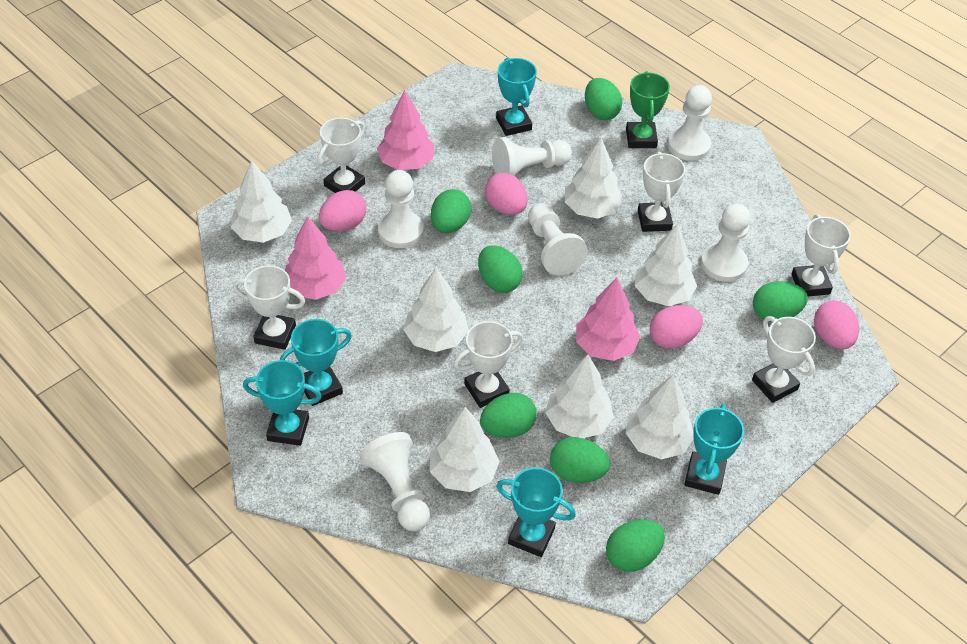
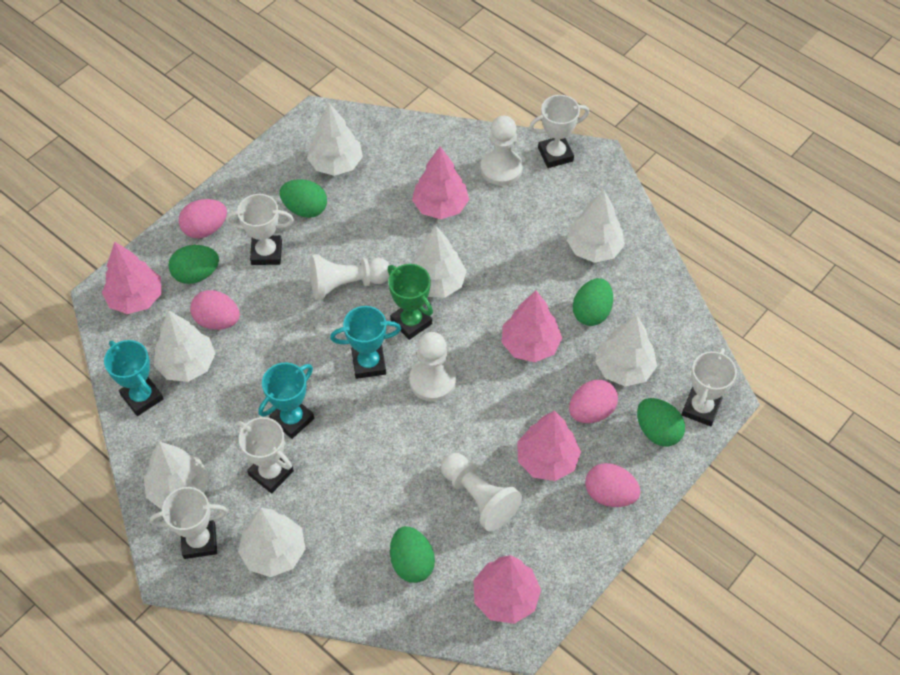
green egg: 7 -> 5
pink tree: 3 -> 5
turquoise trophy: 5 -> 3
white pawn: 6 -> 4
white trophy: 6 -> 5

